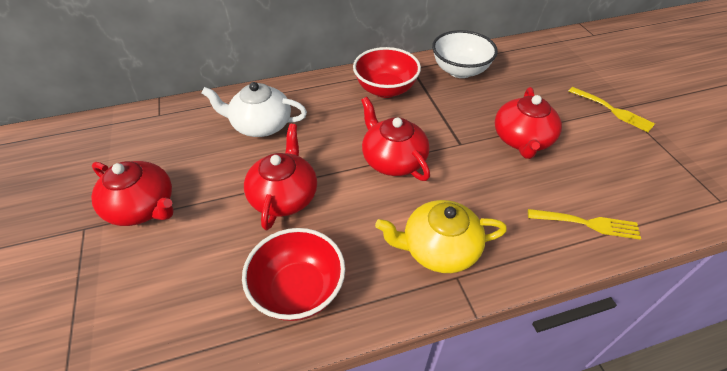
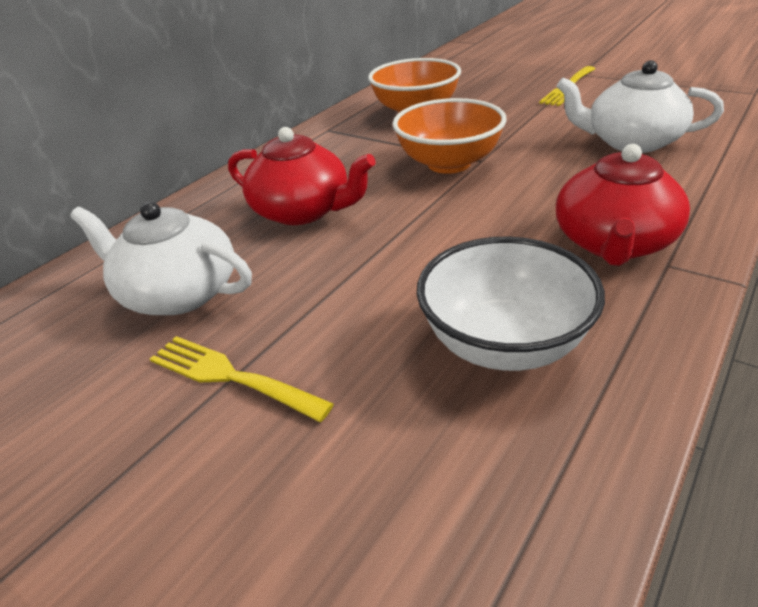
orange bowl: 0 -> 2
red bowl: 2 -> 0
red teapot: 4 -> 2
white teapot: 1 -> 2
yellow teapot: 1 -> 0

